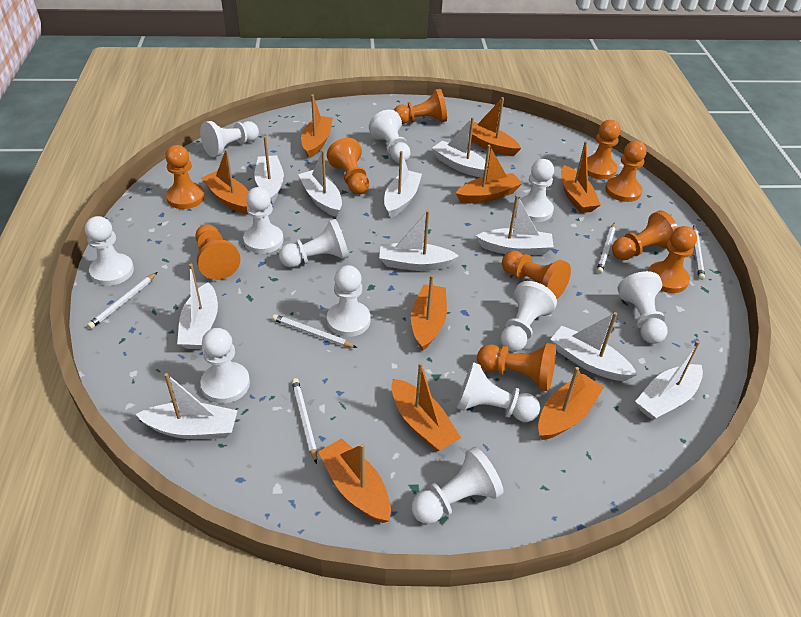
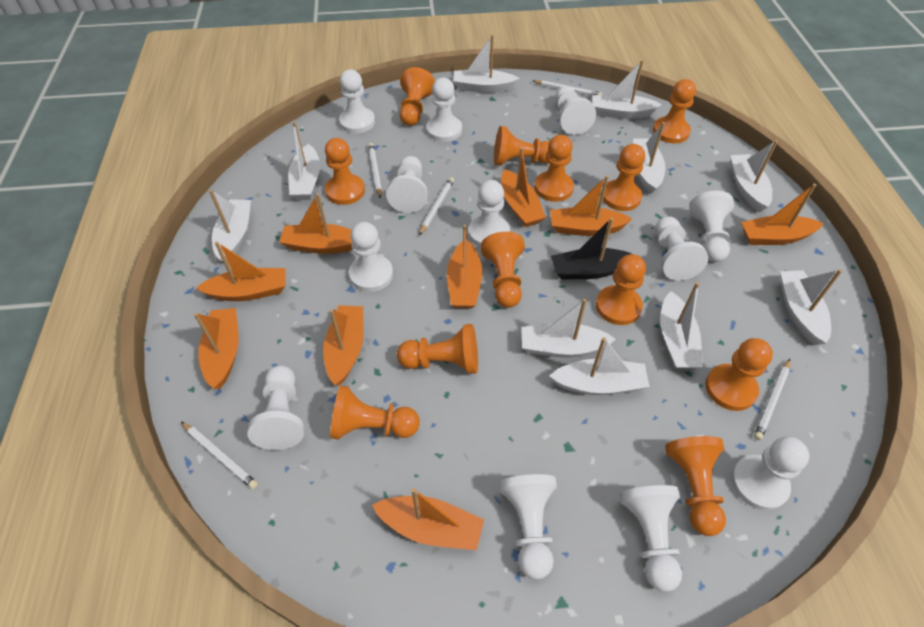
black boat: 0 -> 1
orange pawn: 10 -> 12

